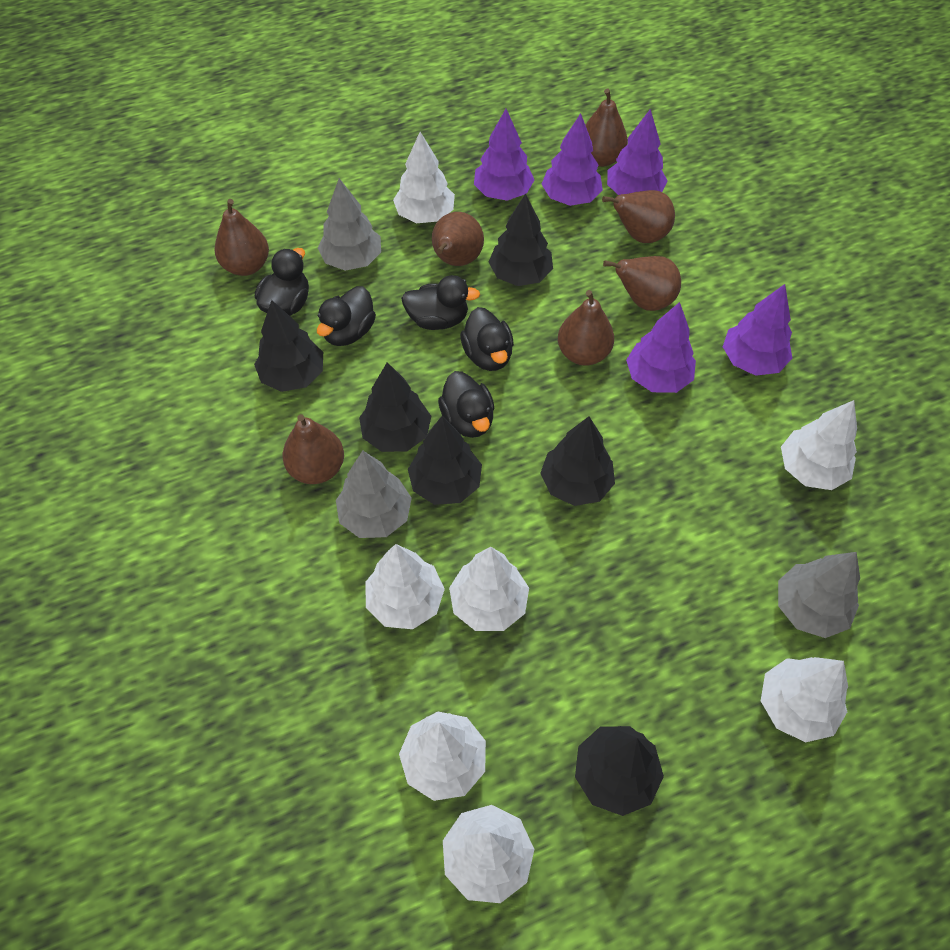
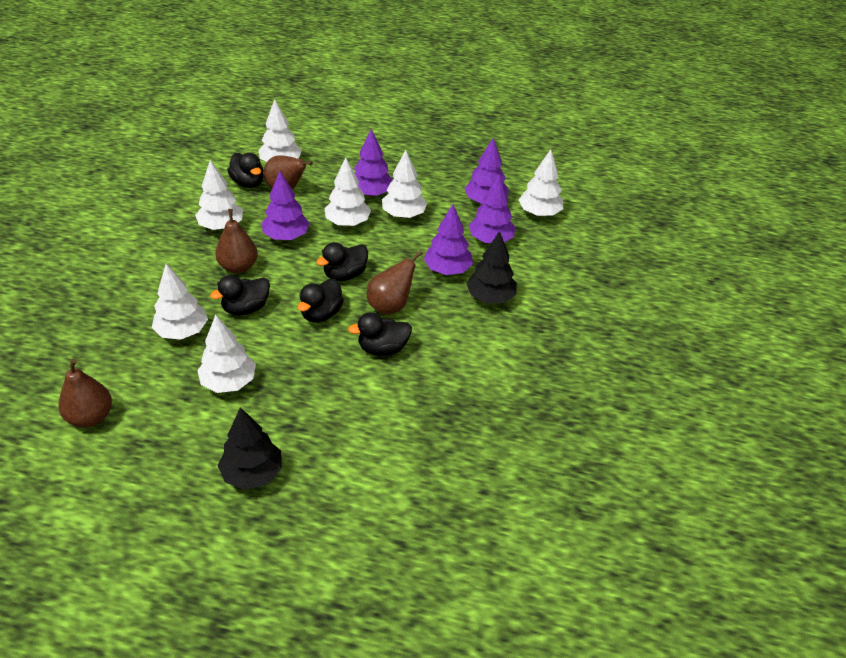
black tree: 6 -> 2
brown pear: 7 -> 4
grey tree: 3 -> 0

